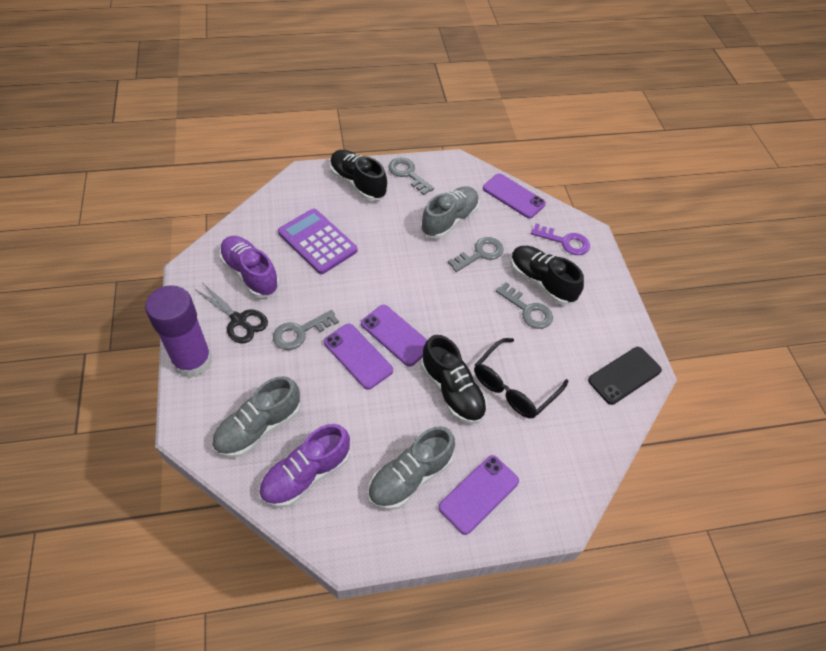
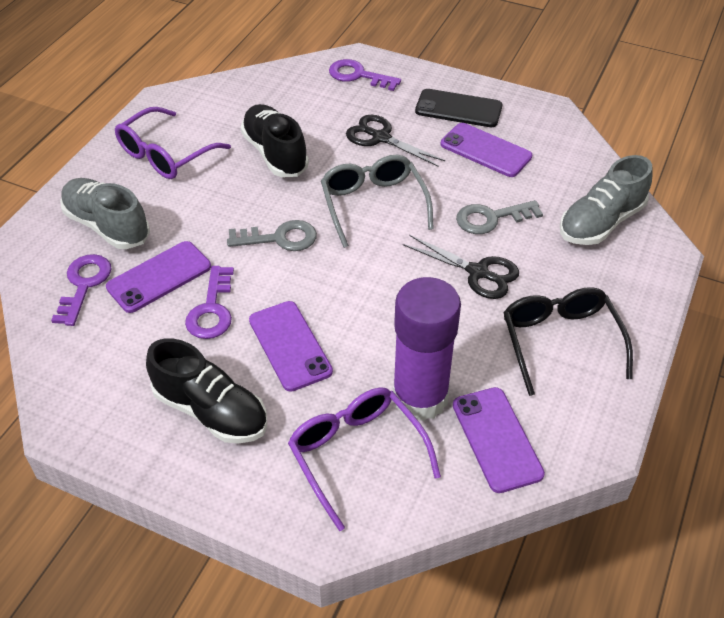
black scissors: 1 -> 2
black shoe: 3 -> 2
grey glasses: 0 -> 1
grey key: 4 -> 2
grey shoe: 3 -> 2
purple calculator: 1 -> 0
purple glasses: 0 -> 2
purple key: 1 -> 3
purple shoe: 2 -> 0

